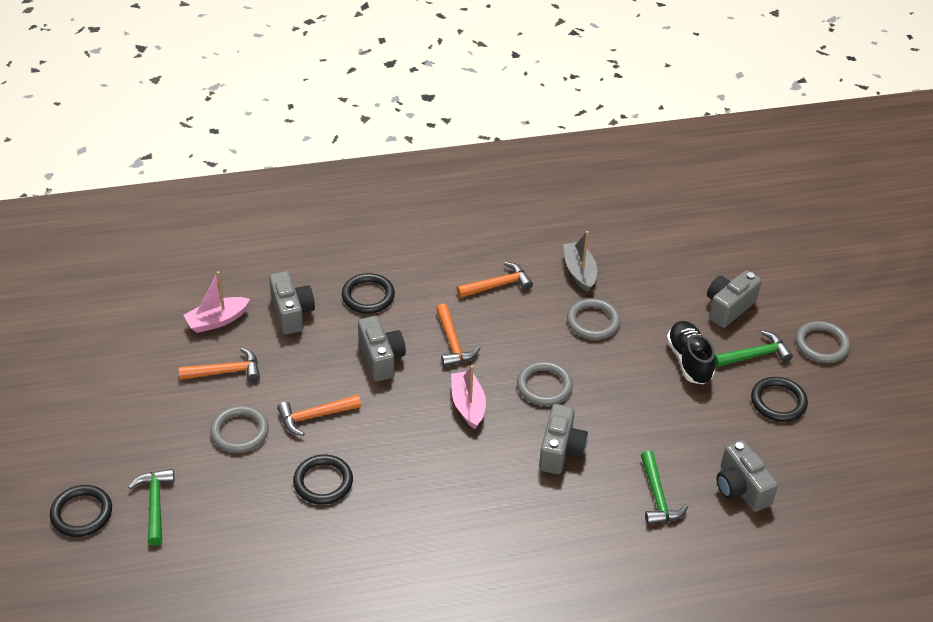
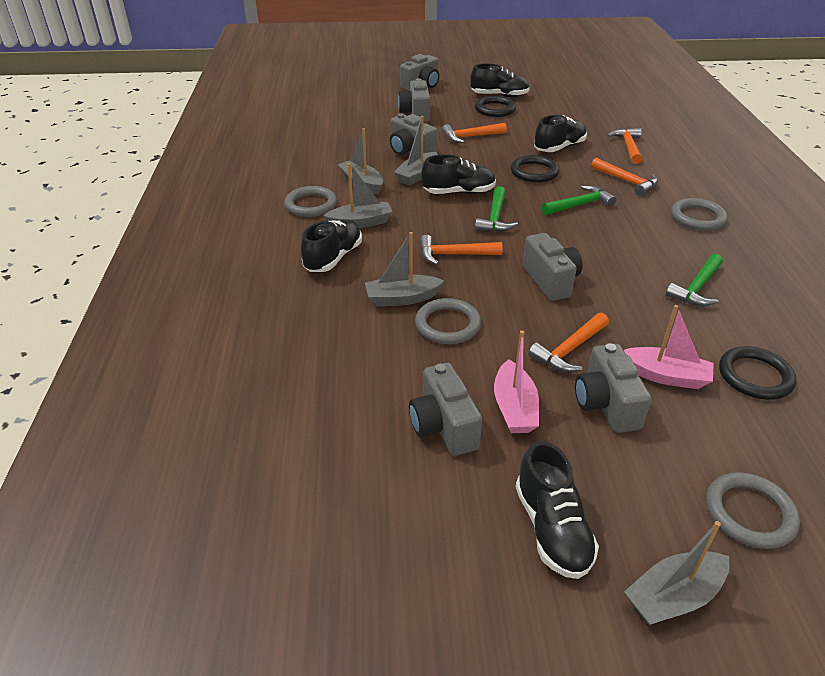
black ring: 4 -> 3
black shoe: 1 -> 5
grey boat: 1 -> 5
grey camera: 5 -> 6
orange hammer: 4 -> 5

